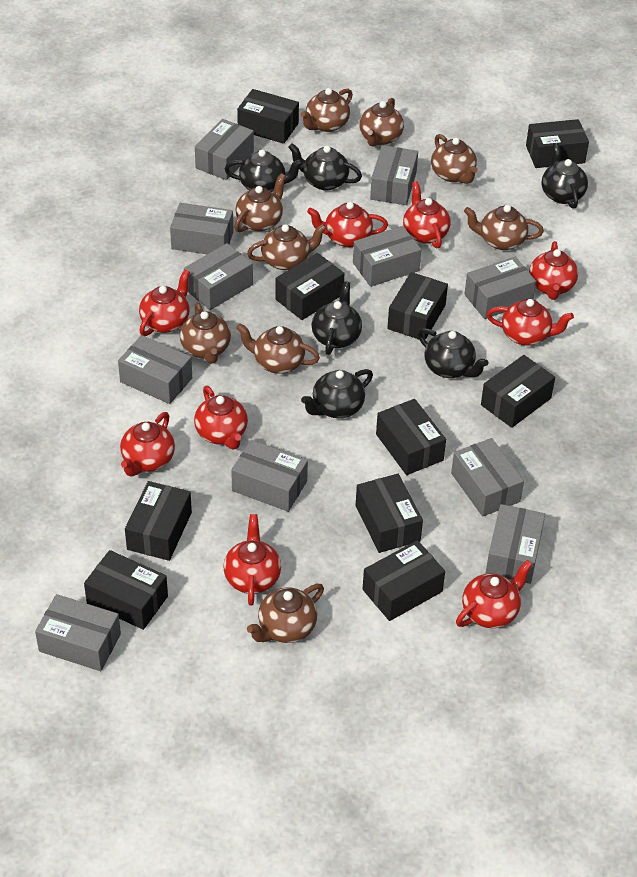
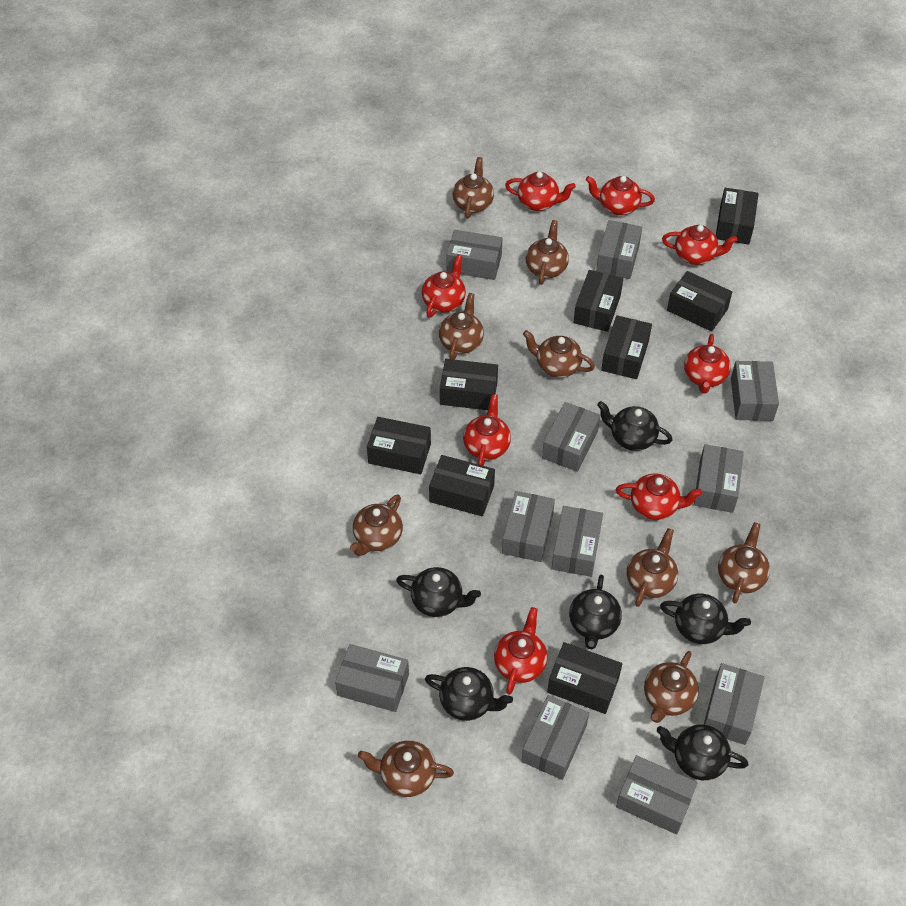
black box: 10 -> 8
red teapot: 9 -> 8

